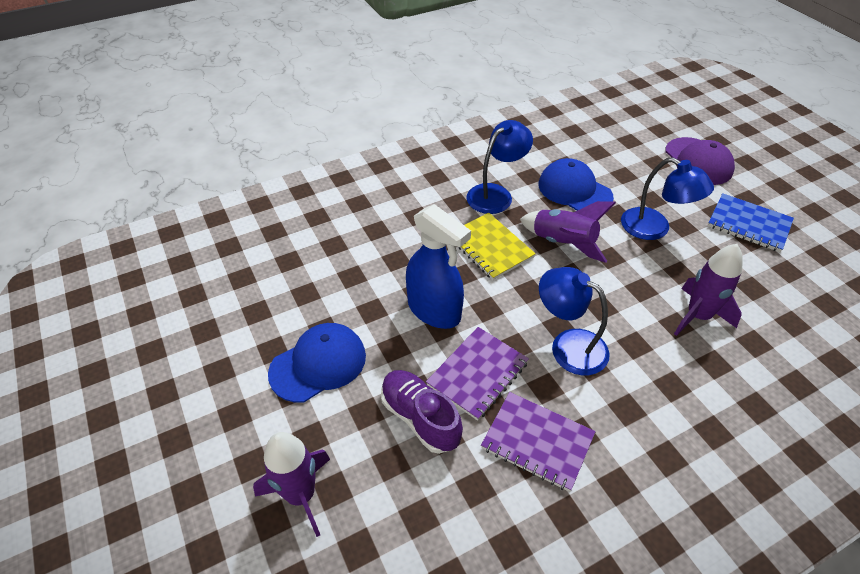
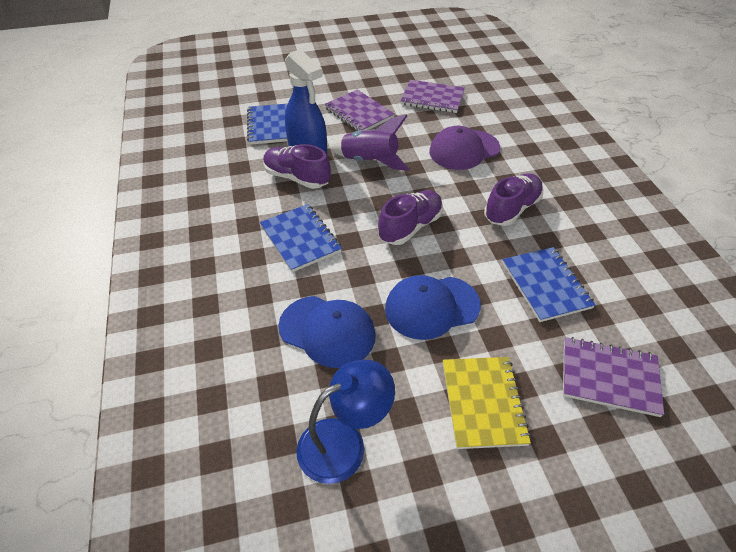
blue lamp: 3 -> 1
blue notebook: 1 -> 3
purple notebook: 2 -> 3
purple rocket: 3 -> 1
purple shoe: 1 -> 3

